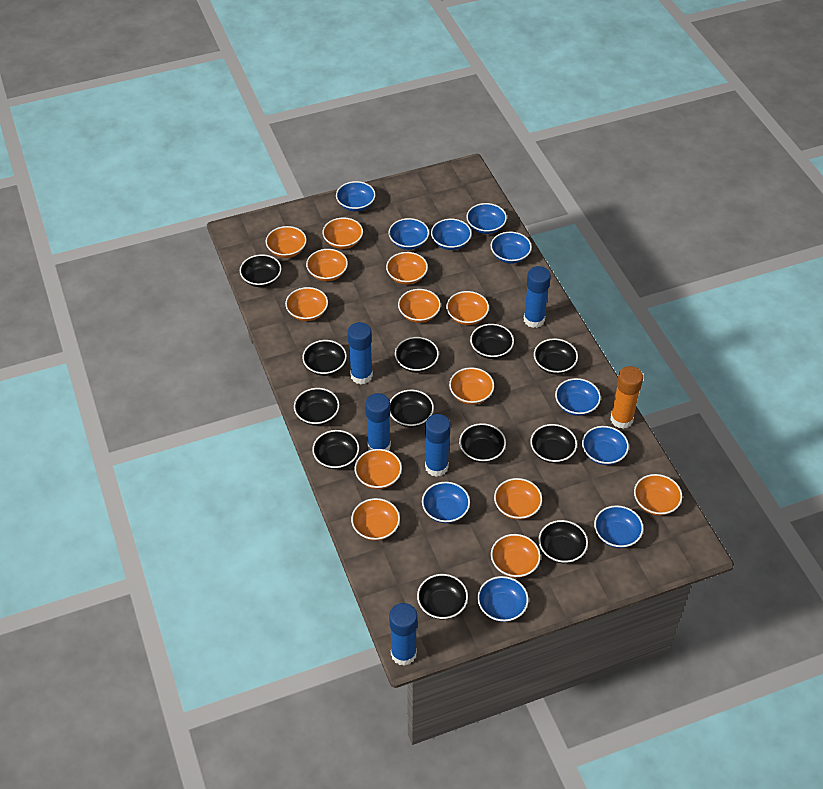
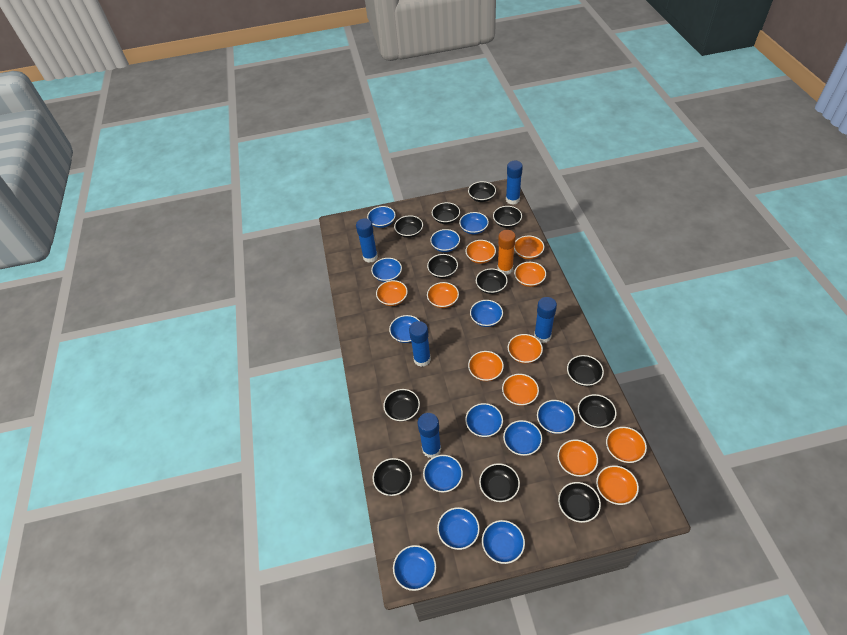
blue bowl: 10 -> 13
orange bowl: 13 -> 11

